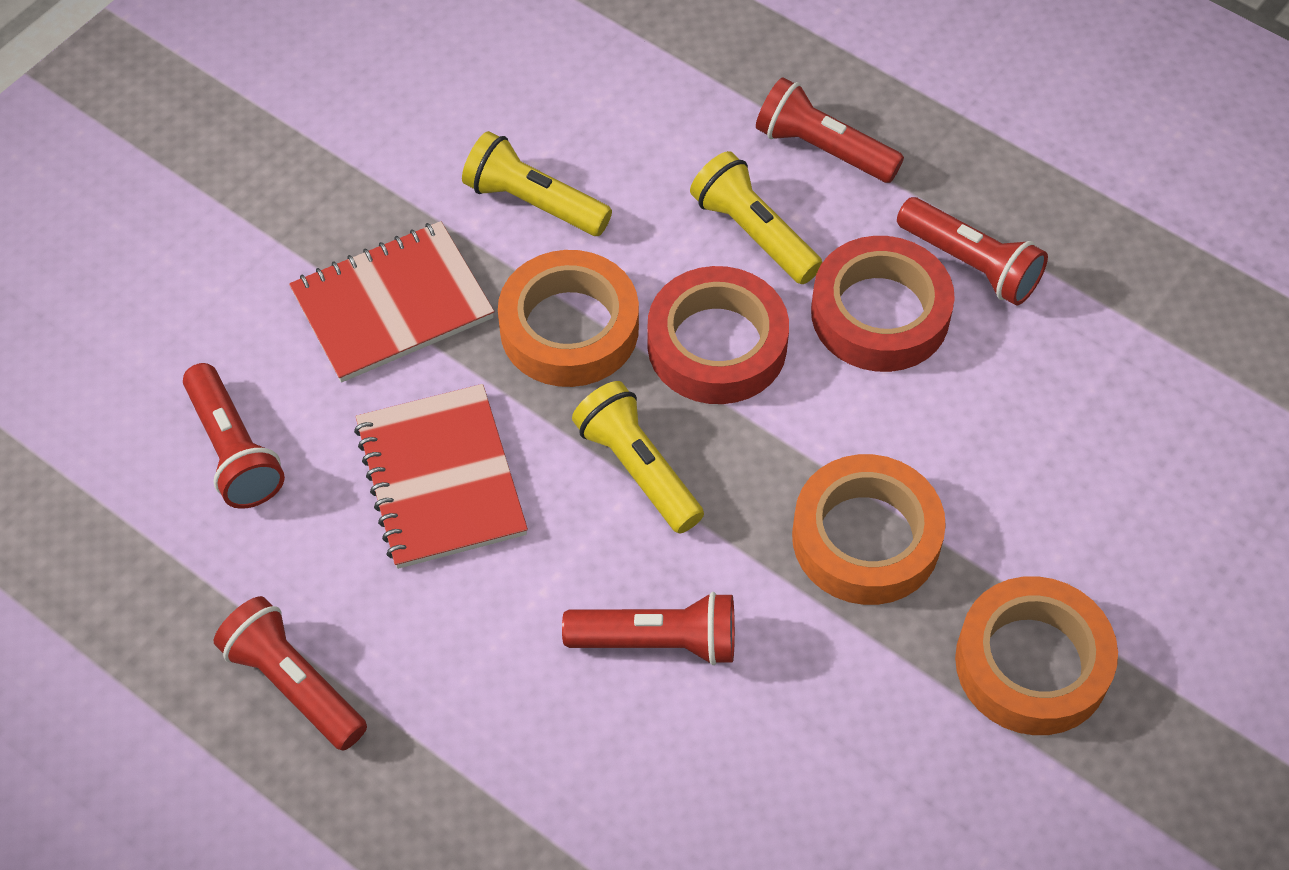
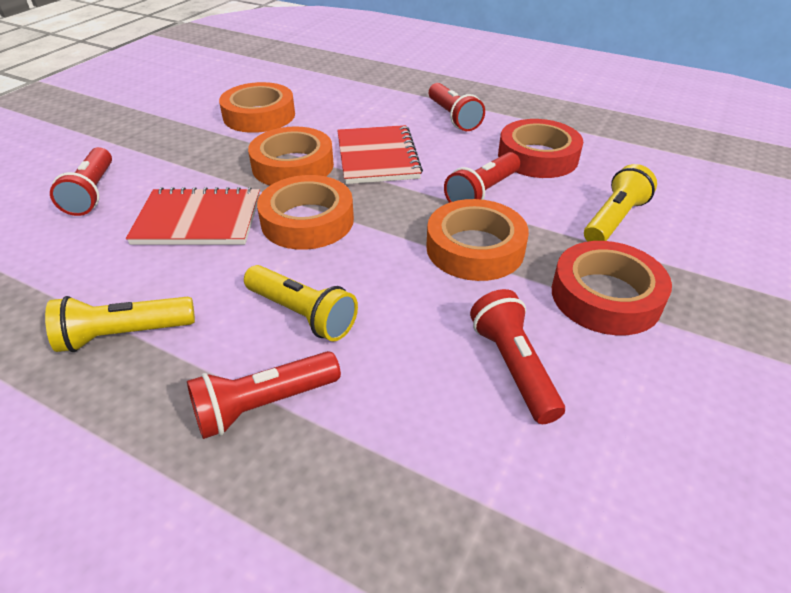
orange tape: 3 -> 4

